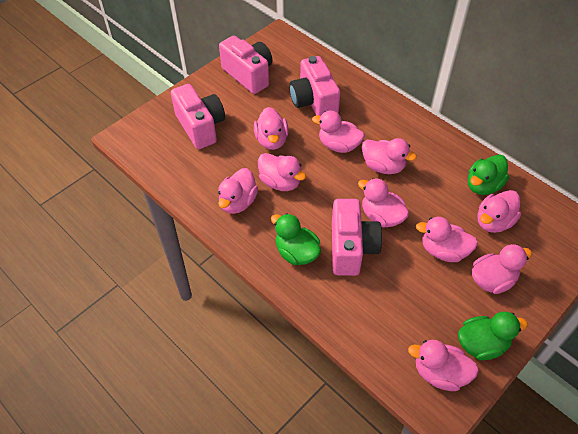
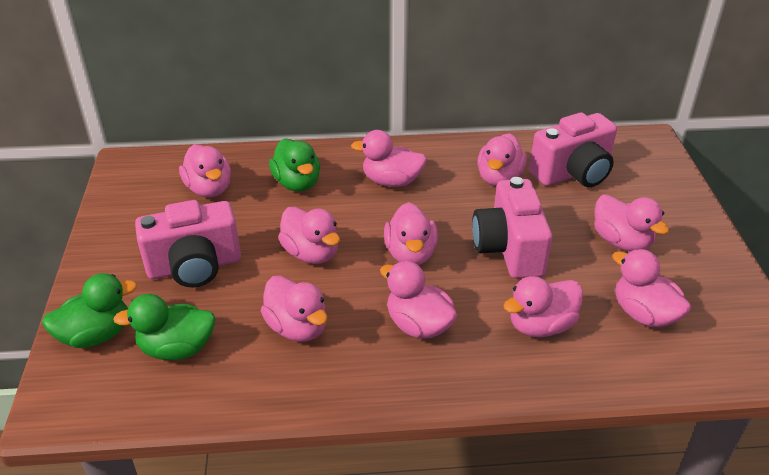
pink camera: 4 -> 3

